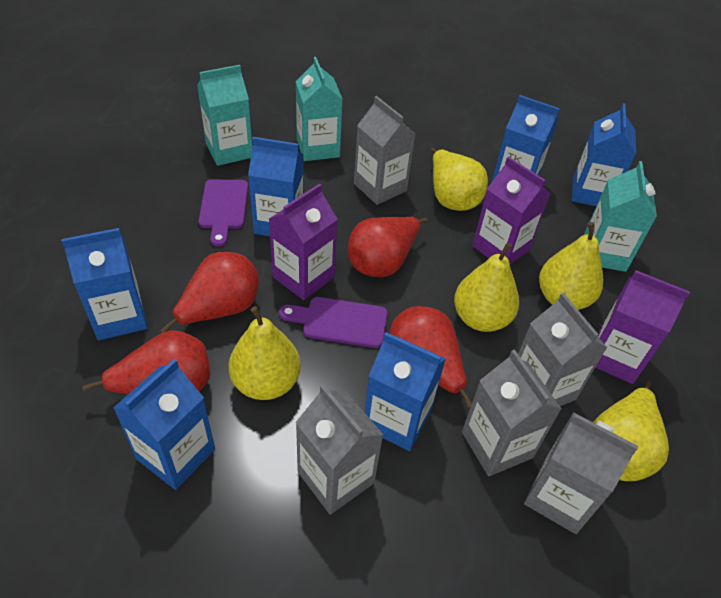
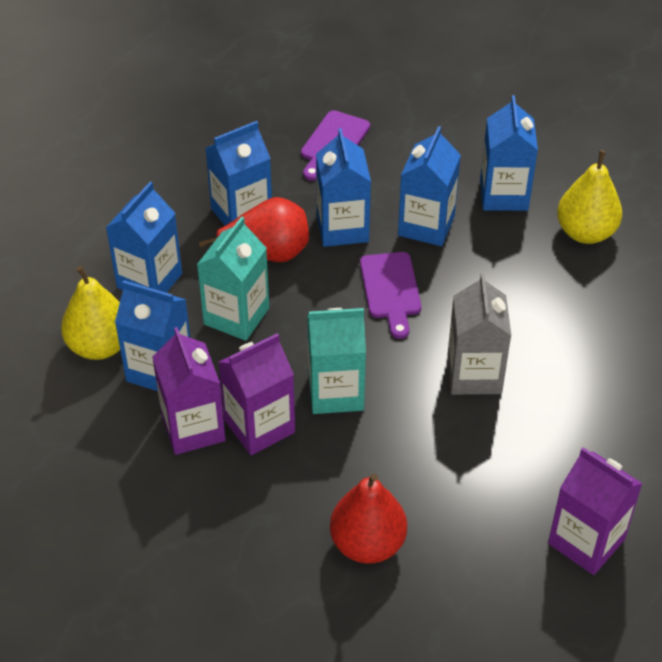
grey carton: 5 -> 1
red pear: 4 -> 2
turquoise carton: 3 -> 2
yellow pear: 5 -> 2

